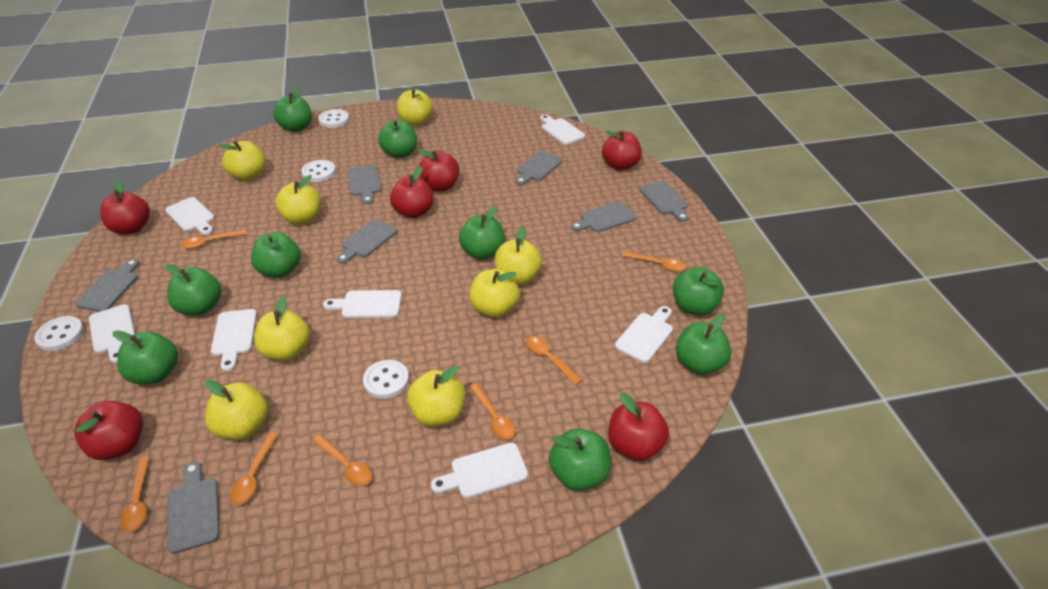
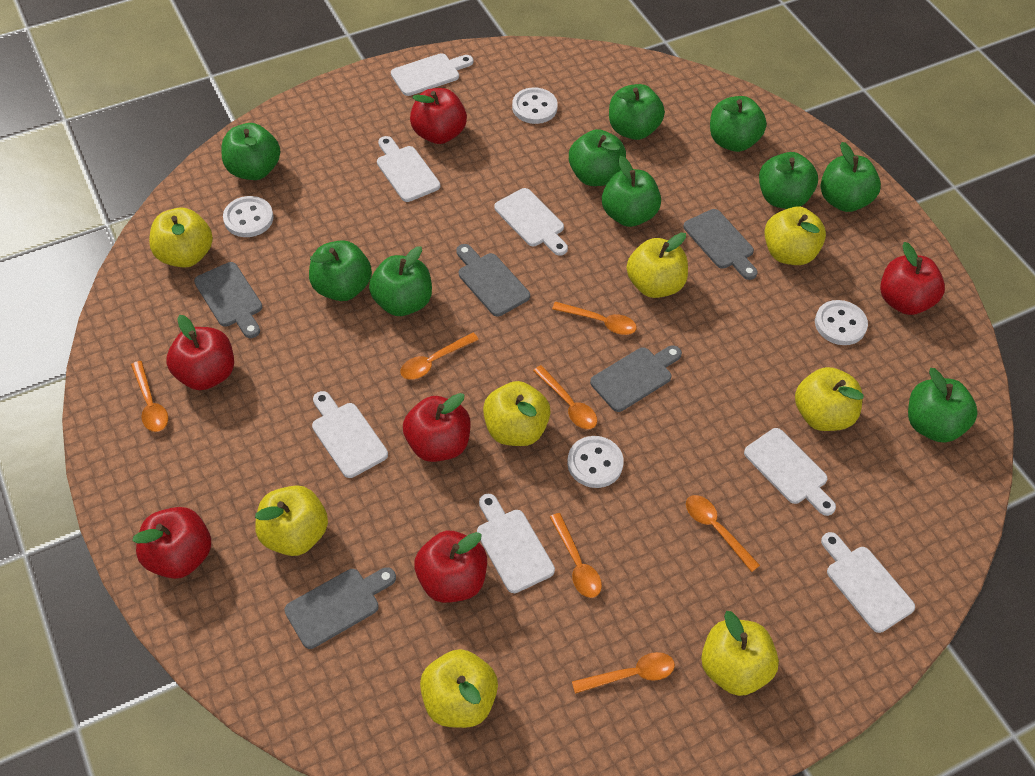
green apple: 9 -> 10
grey cutting board: 7 -> 5

